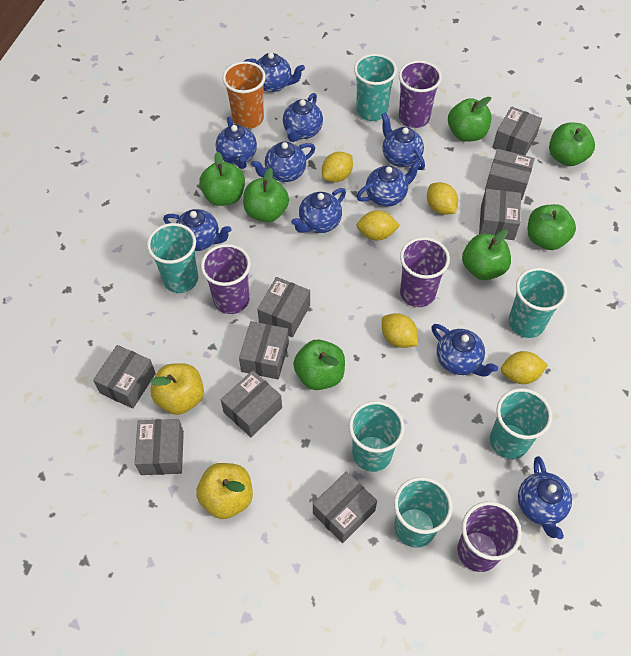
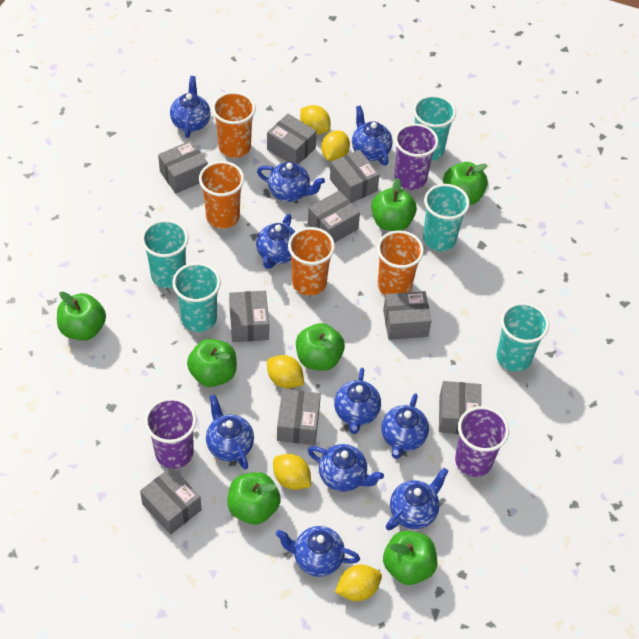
orange cup: 1 -> 4
purple cup: 4 -> 3
turquoise cup: 6 -> 5
yellow apple: 2 -> 0

